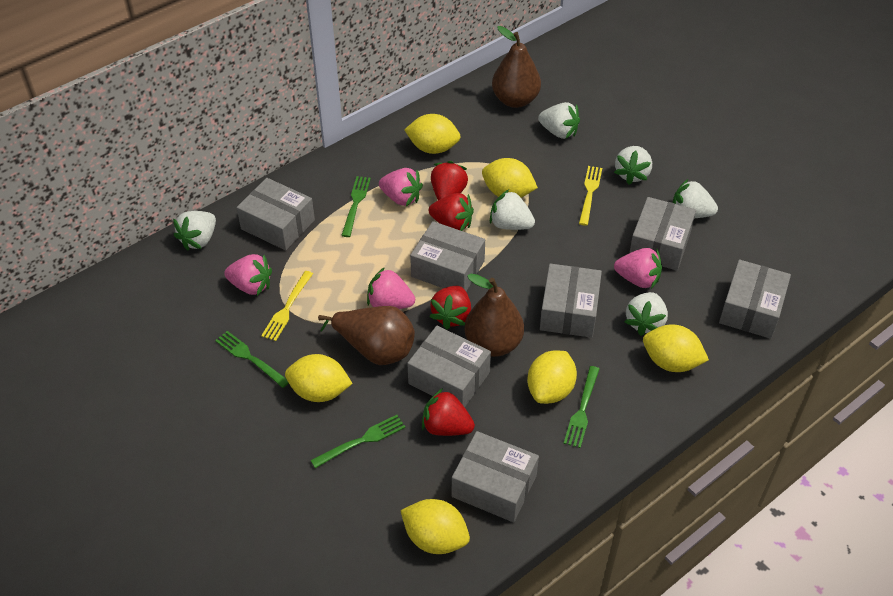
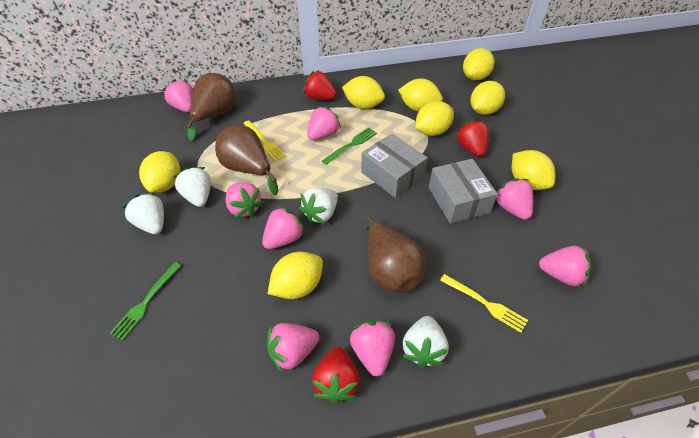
green fork: 4 -> 2
grey box: 7 -> 2
pink strawberry: 4 -> 8
red strawberry: 4 -> 3
white strawberry: 6 -> 4
yellow lemon: 6 -> 8

